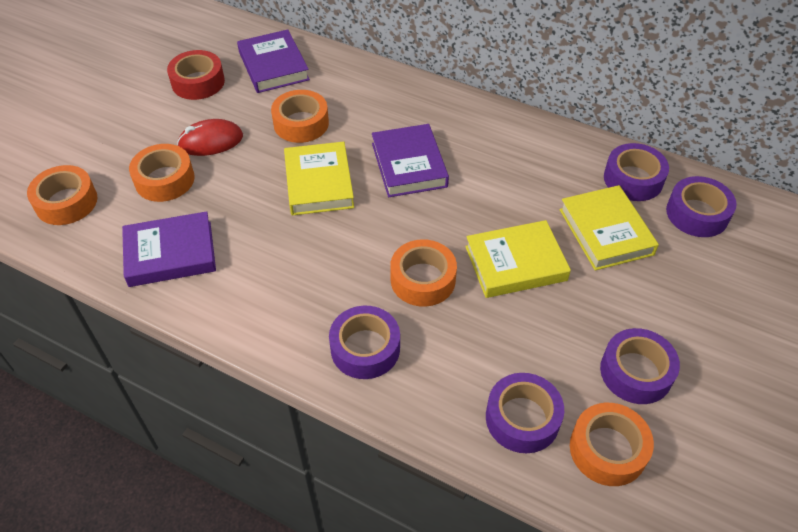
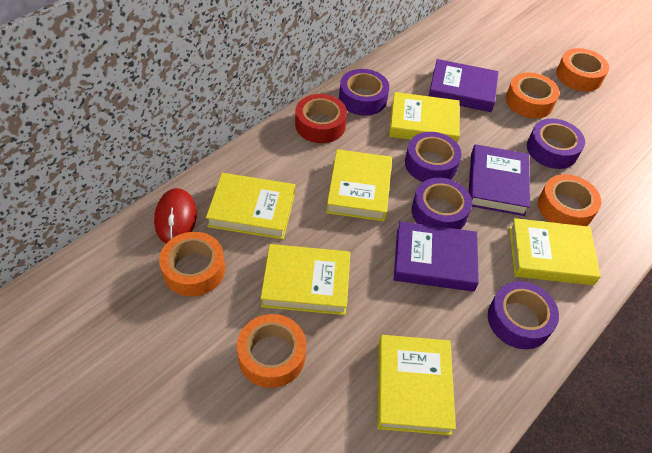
yellow book: 3 -> 6

